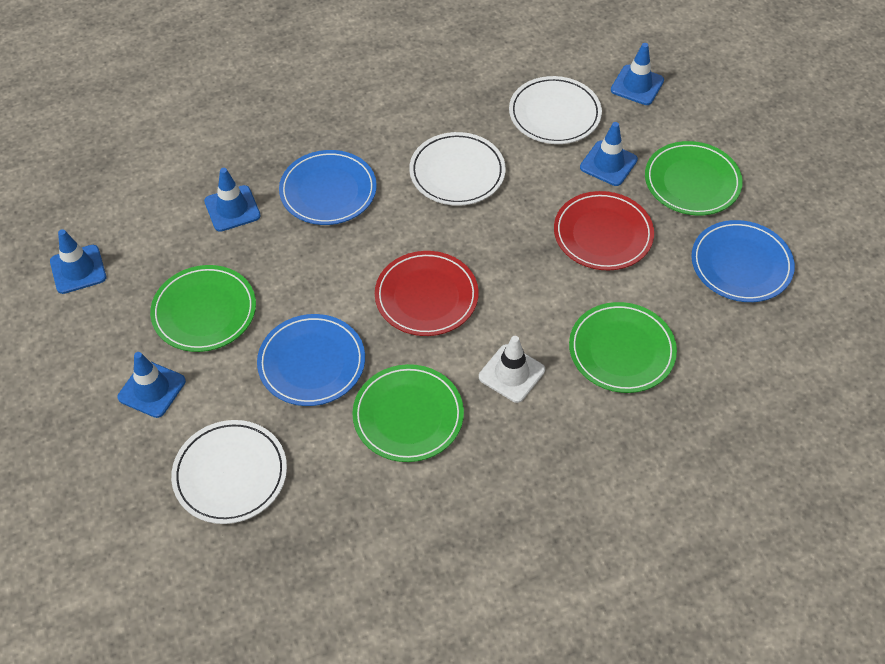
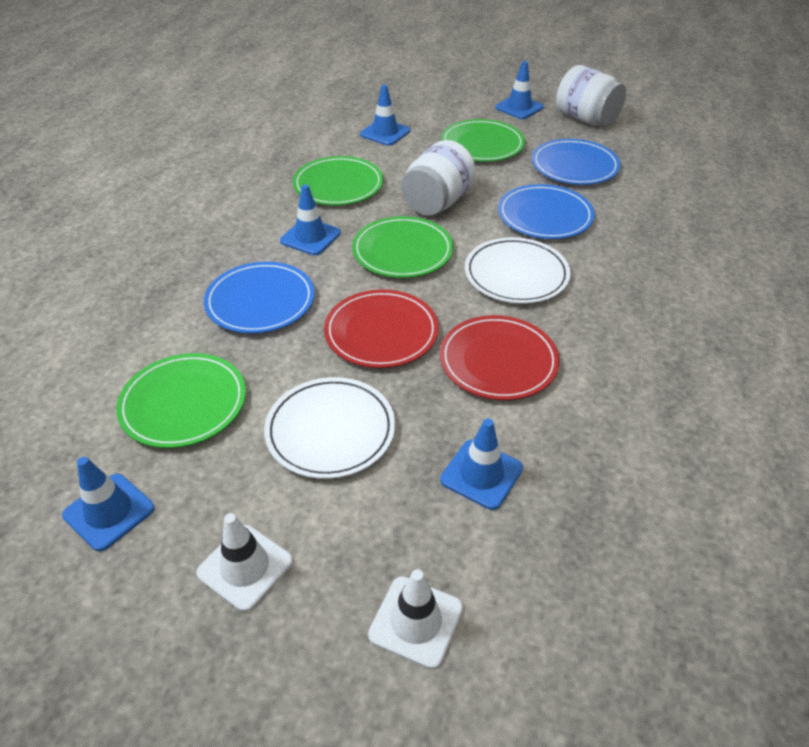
white jar: 0 -> 2
white plate: 3 -> 2
white traffic cone: 1 -> 2

